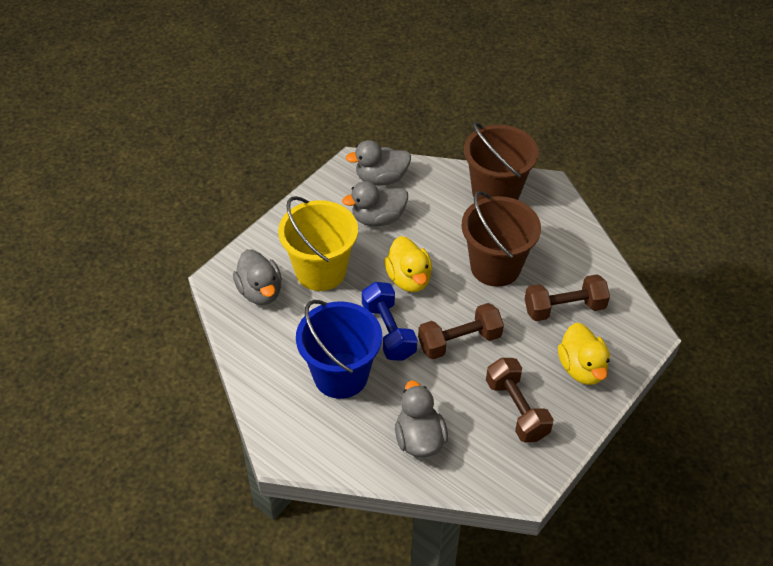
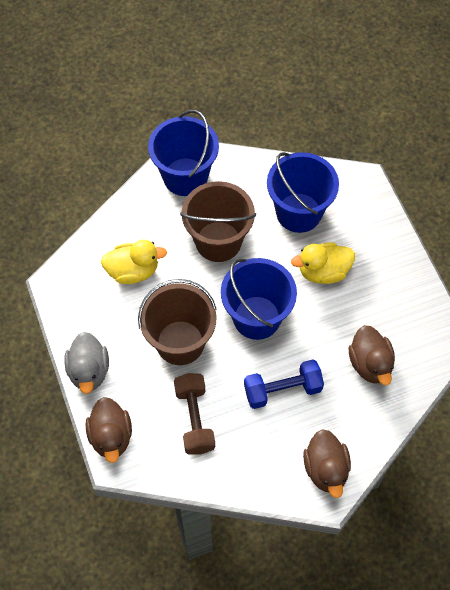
blue bucket: 1 -> 3
brown duck: 0 -> 3
brown dumbbell: 3 -> 1
grey duck: 4 -> 1
yellow bucket: 1 -> 0

